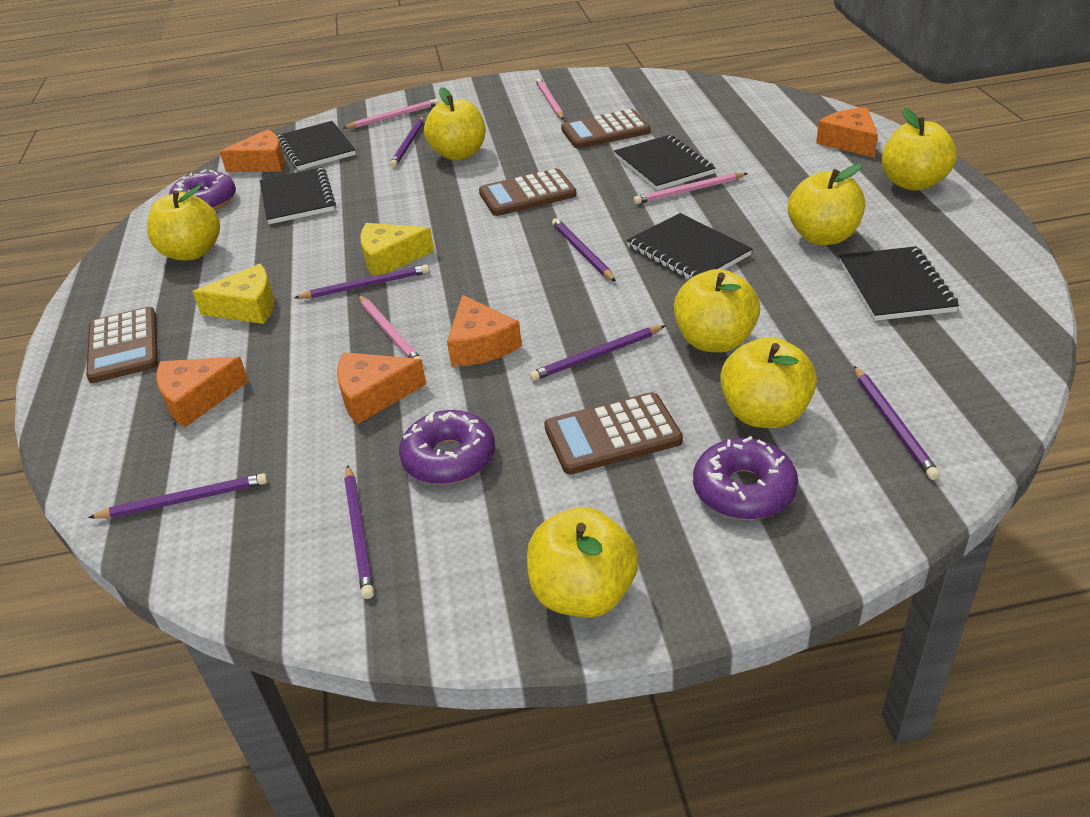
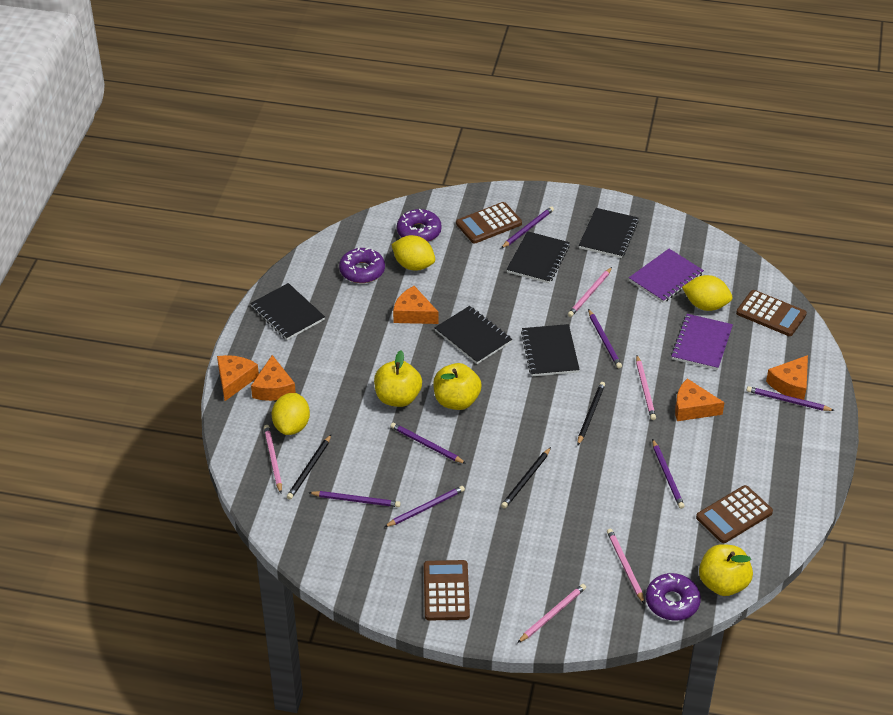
black pencil: 0 -> 3
pink pencil: 4 -> 5
purple notebook: 0 -> 2
yellow apple: 7 -> 3
yellow cheese: 2 -> 0
yellow lemon: 0 -> 3

